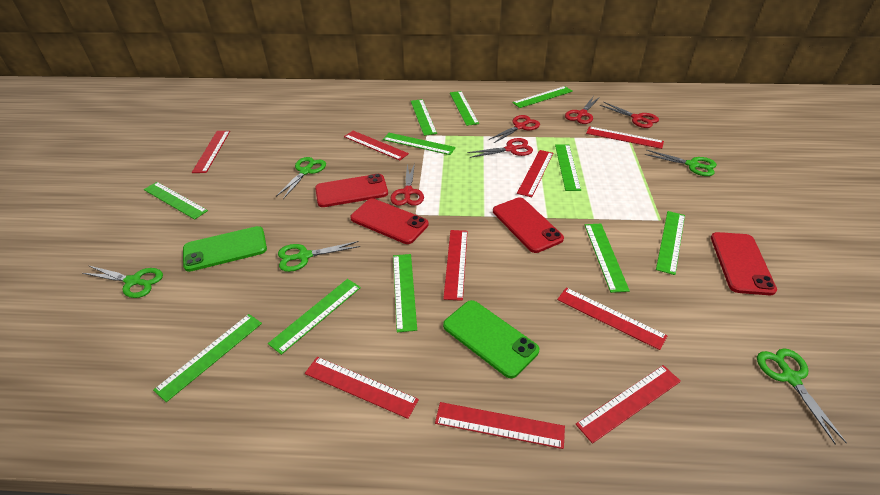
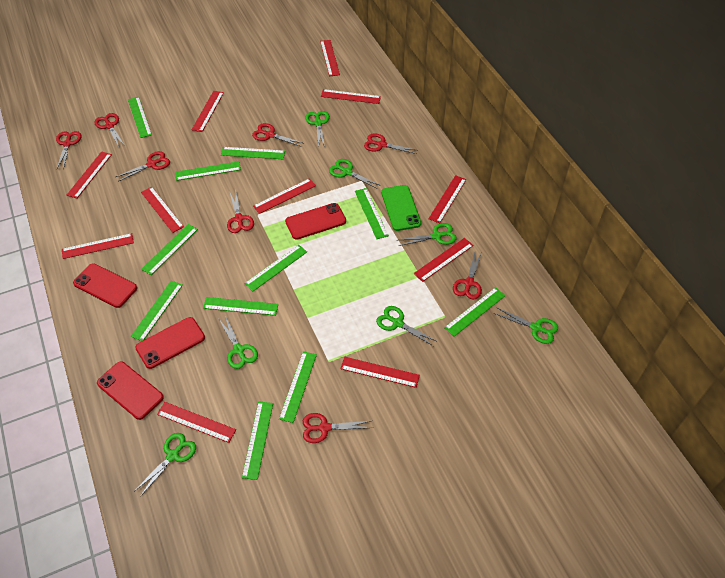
green phone: 2 -> 1
green scissors: 5 -> 7
red ruler: 9 -> 11
red scissors: 5 -> 8

